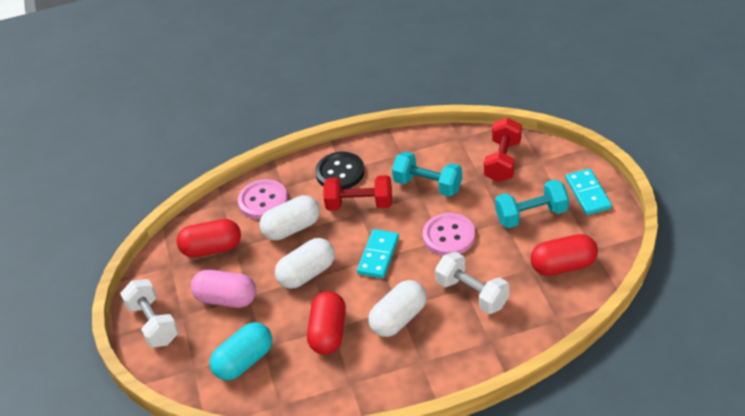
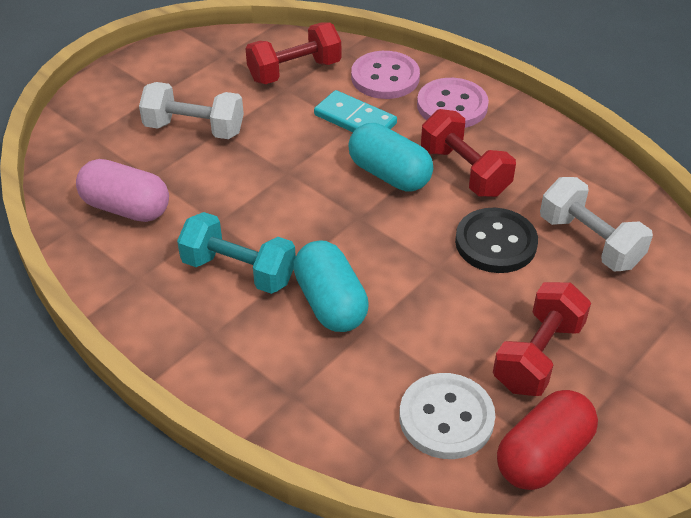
red capsule: 3 -> 1
red dumbbell: 2 -> 3
turquoise capsule: 1 -> 2
turquoise domino: 2 -> 1
turquoise dumbbell: 2 -> 1
white button: 0 -> 1
white capsule: 3 -> 0

